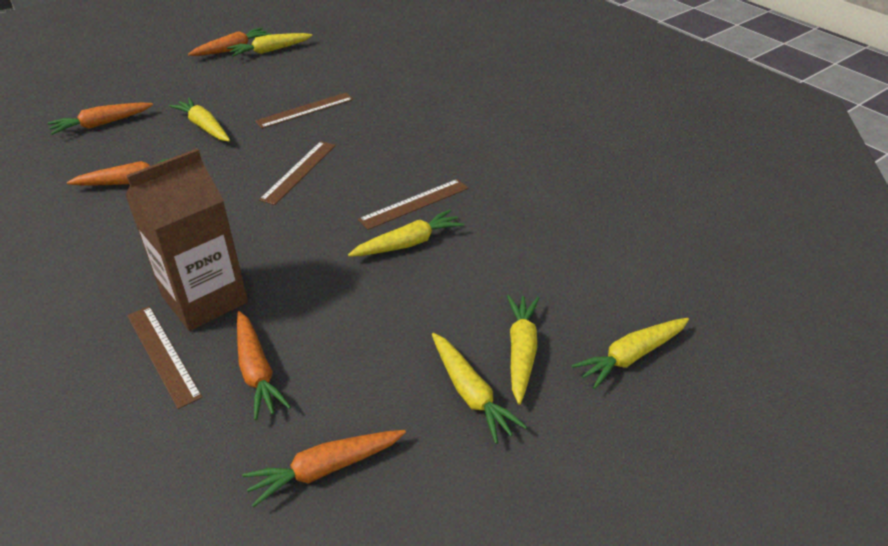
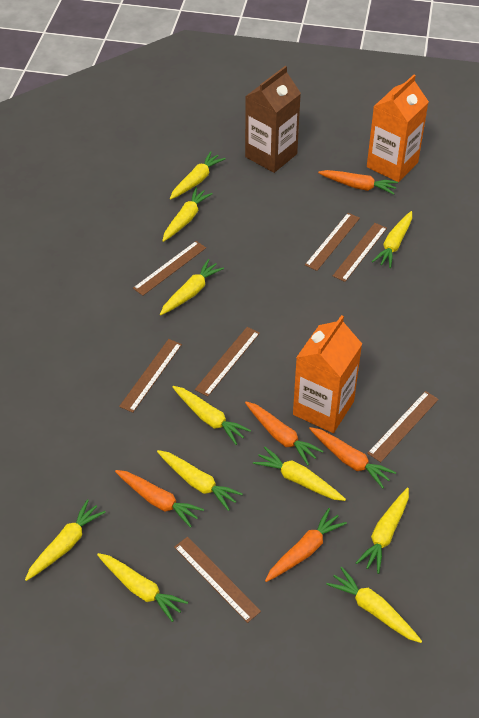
brown ruler: 4 -> 7
orange carton: 0 -> 2
yellow carrot: 6 -> 11

